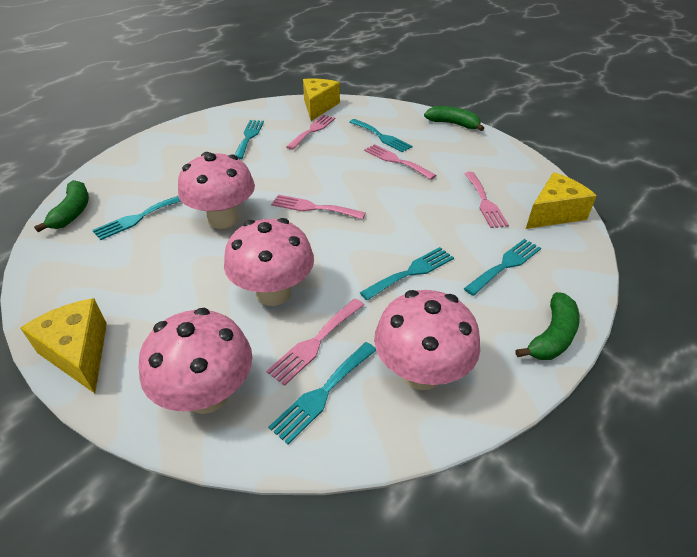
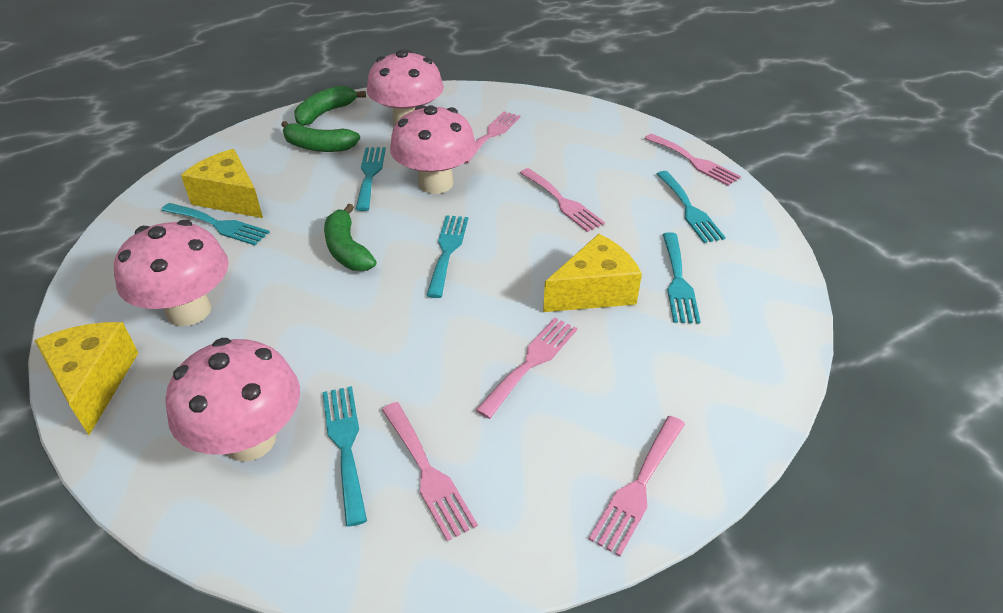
pink fork: 5 -> 6

